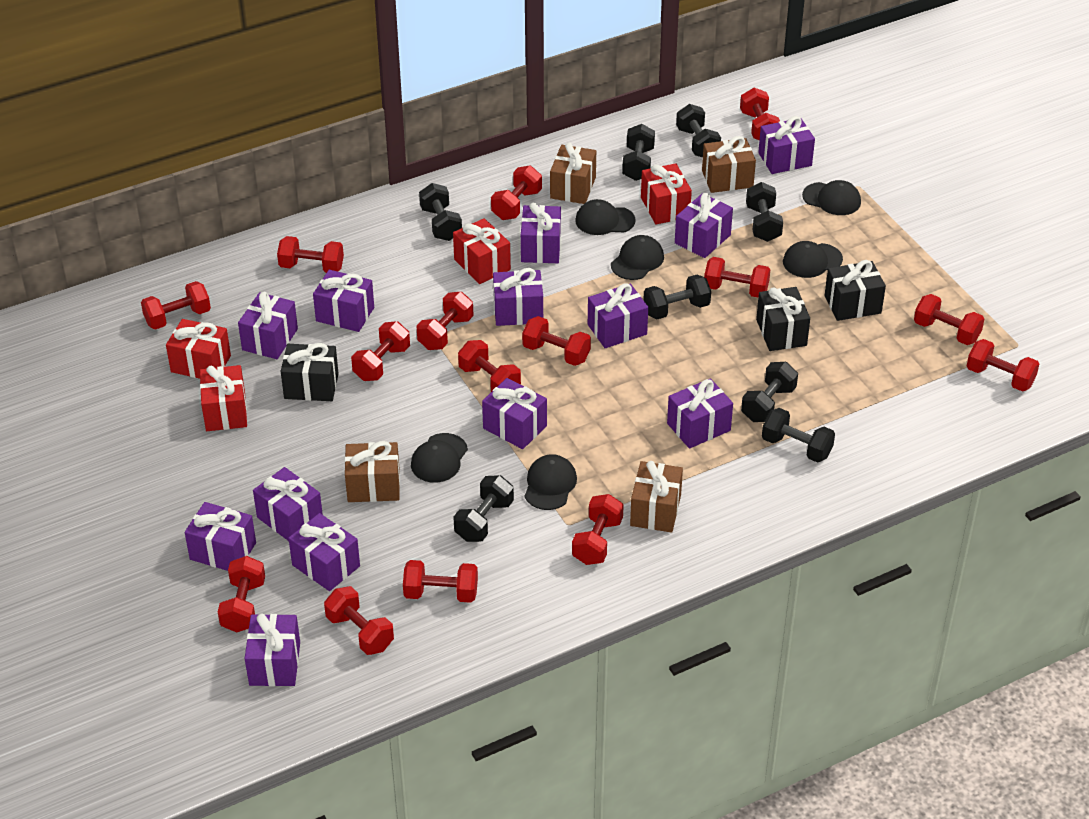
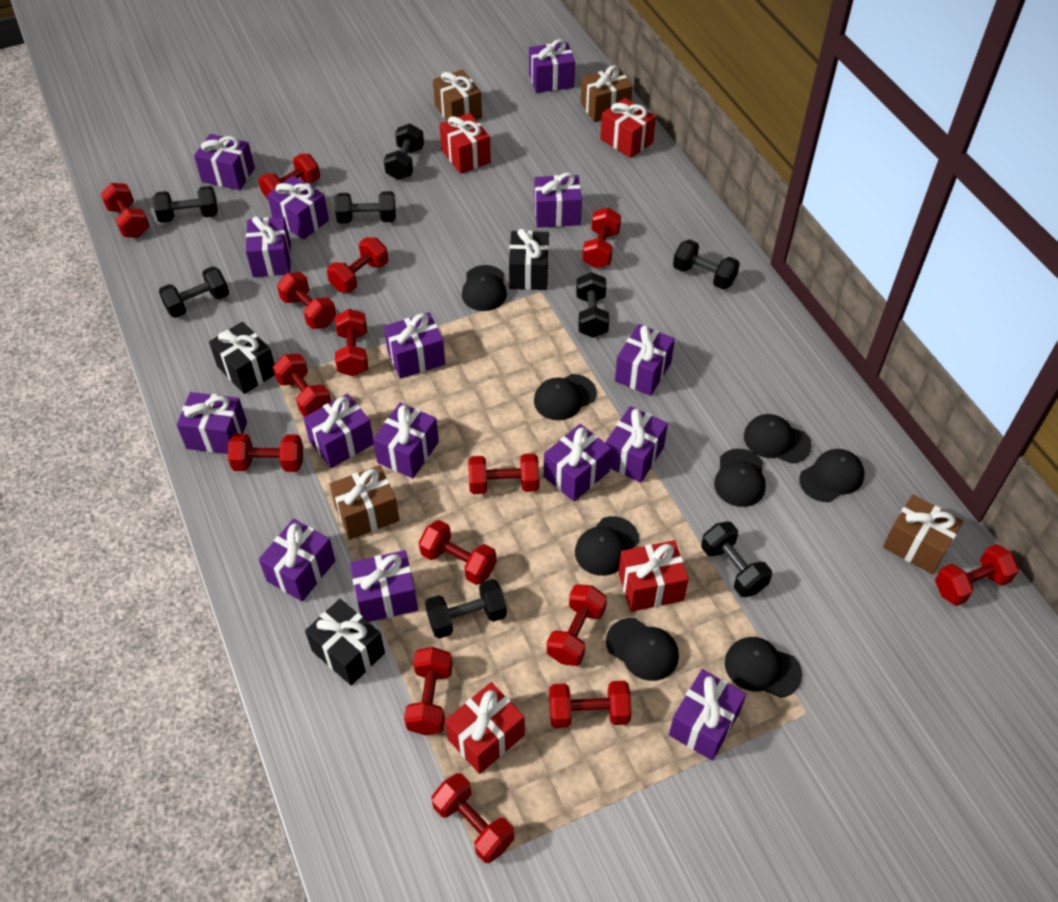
black cap: 6 -> 8
purple gift: 13 -> 15

